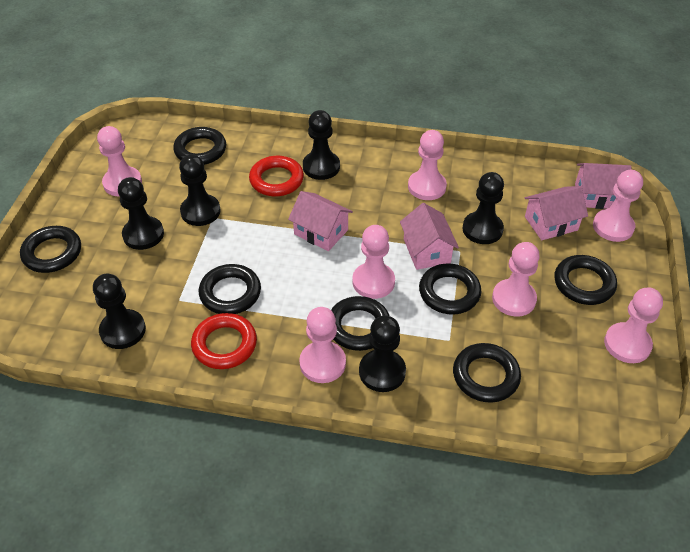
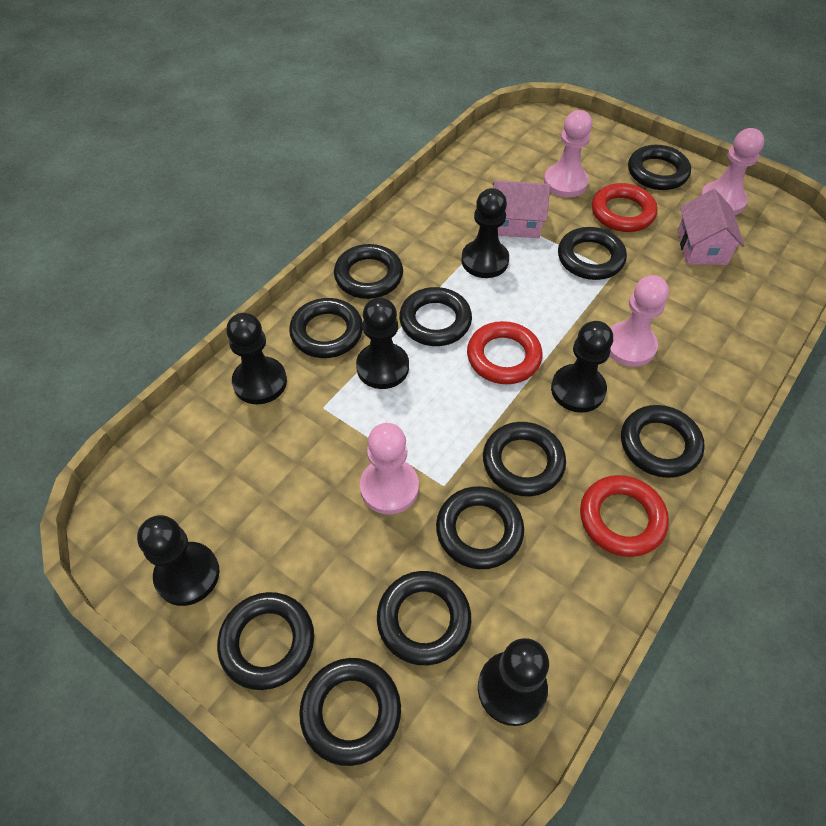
black ring: 7 -> 11
pink house: 4 -> 2
pink pawn: 7 -> 4
red ring: 2 -> 3

